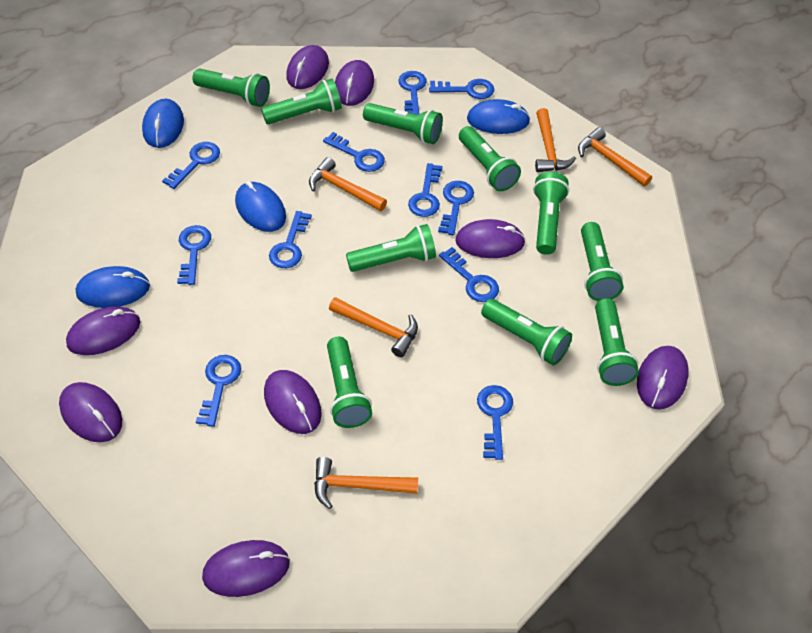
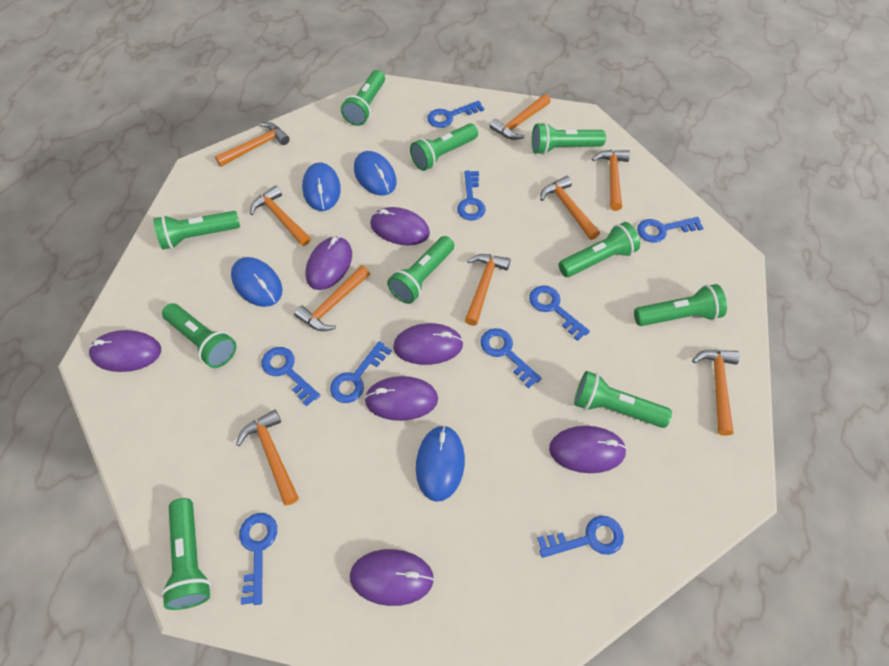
blue key: 11 -> 9
orange hammer: 5 -> 9
purple mouse: 8 -> 7

